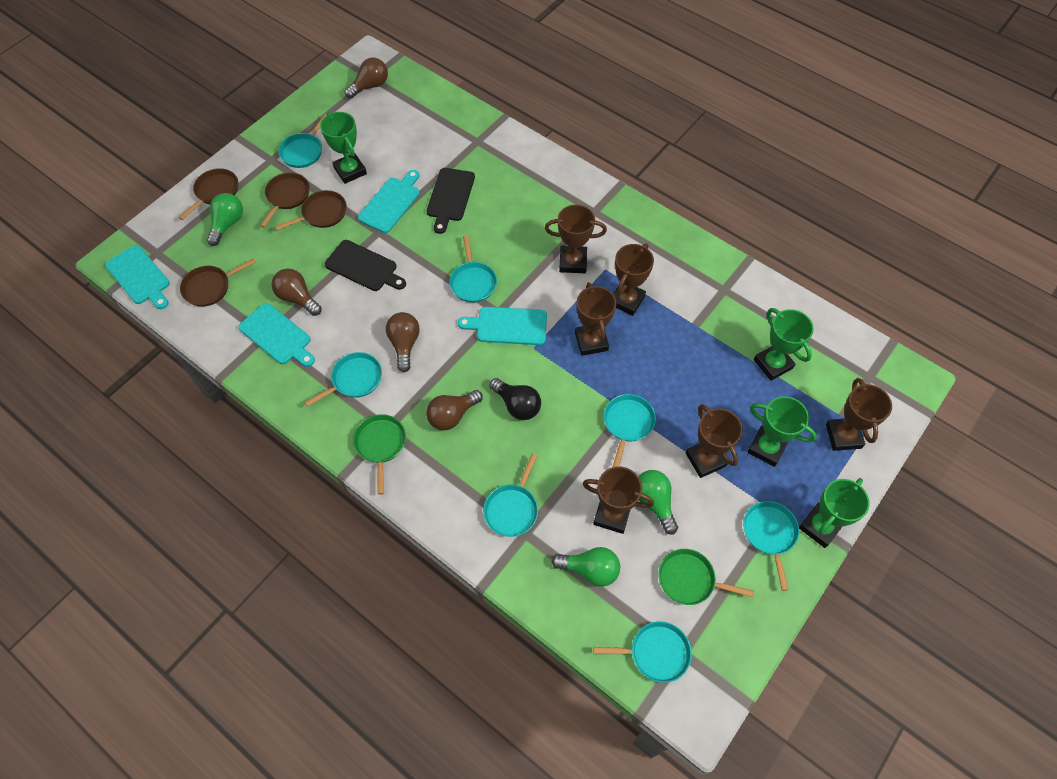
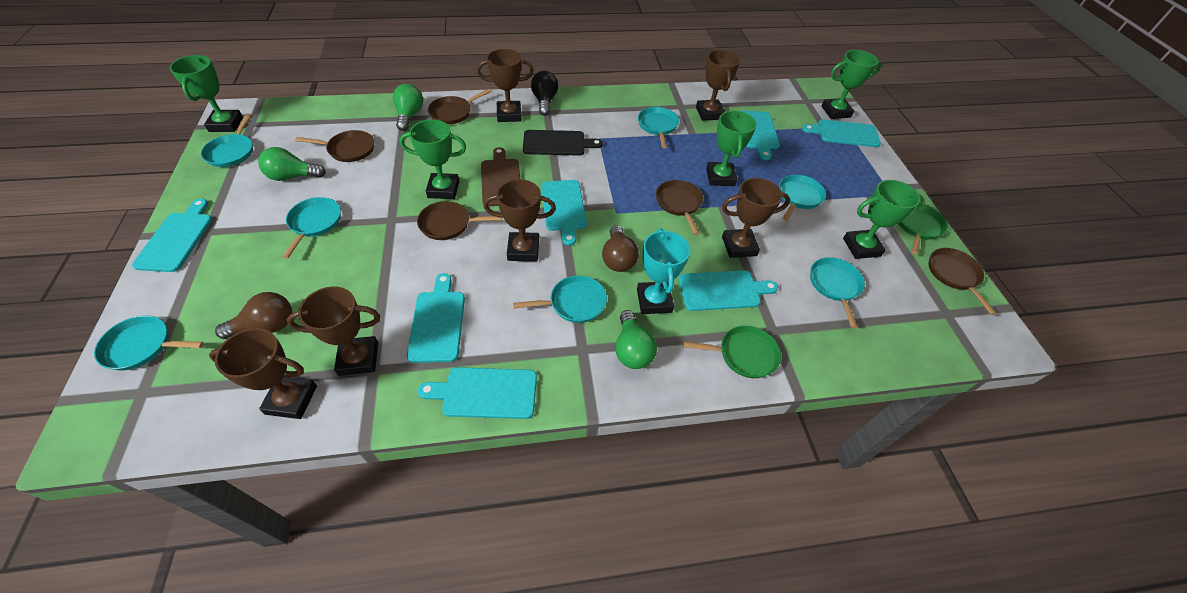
black cutting board: 2 -> 1
brown cutting board: 0 -> 1
brown light bulb: 4 -> 2
brown pan: 4 -> 5
green trophy: 4 -> 5
turquoise cutting board: 4 -> 7
turquoise trophy: 0 -> 1

